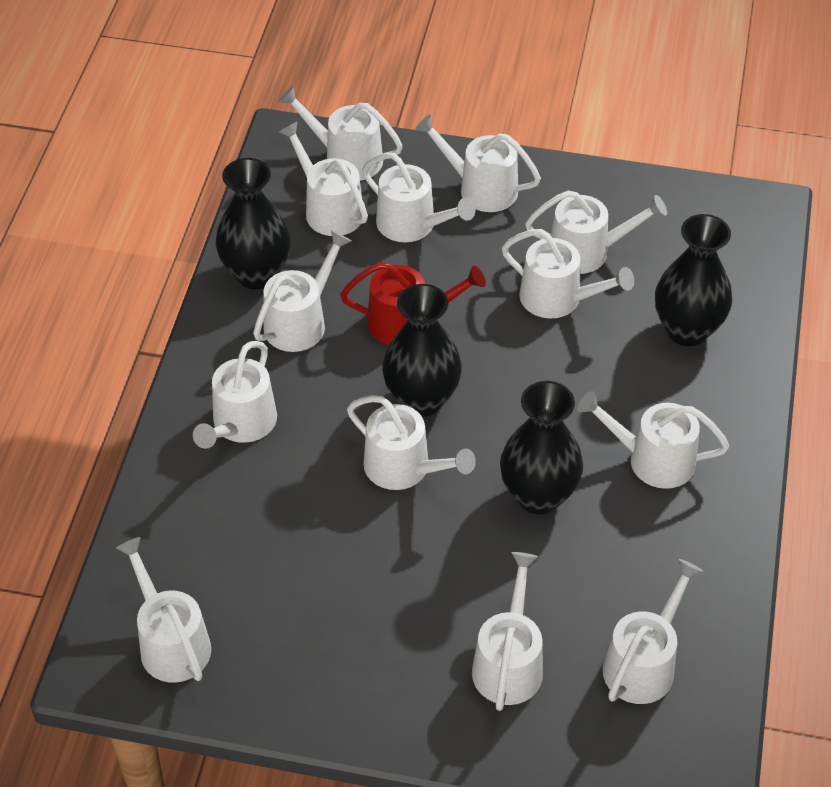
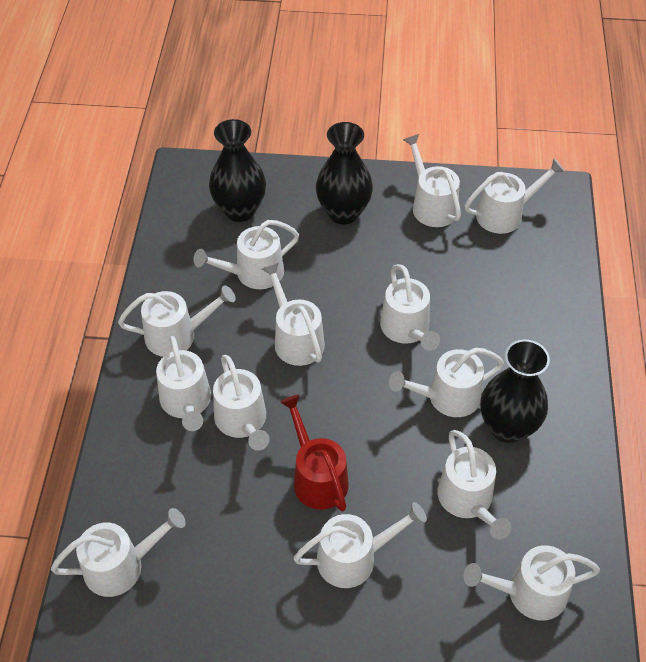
black vase: 4 -> 3

